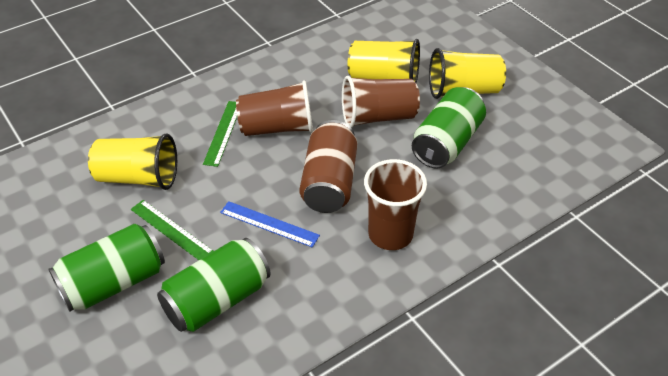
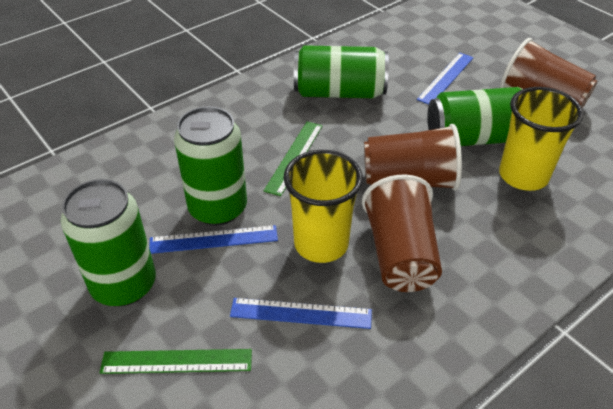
blue ruler: 1 -> 3
brown can: 1 -> 0
green can: 3 -> 4
yellow cup: 3 -> 2

